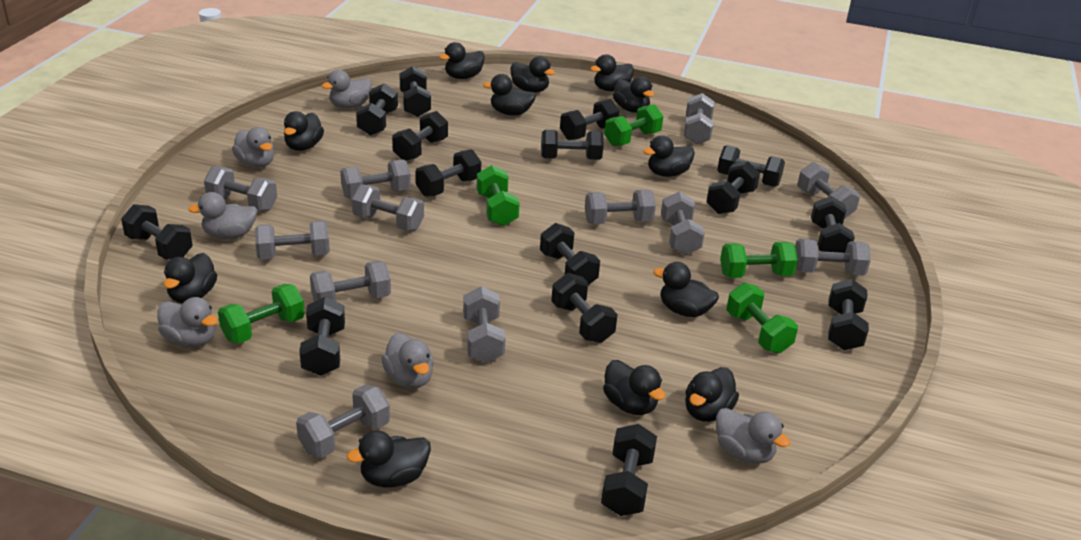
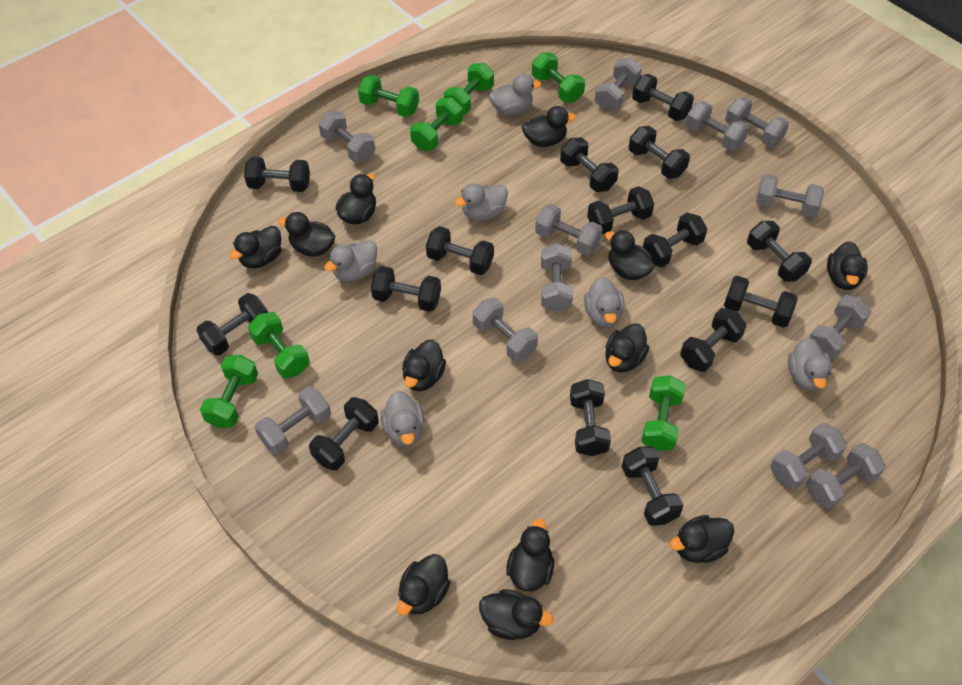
green dumbbell: 5 -> 7

